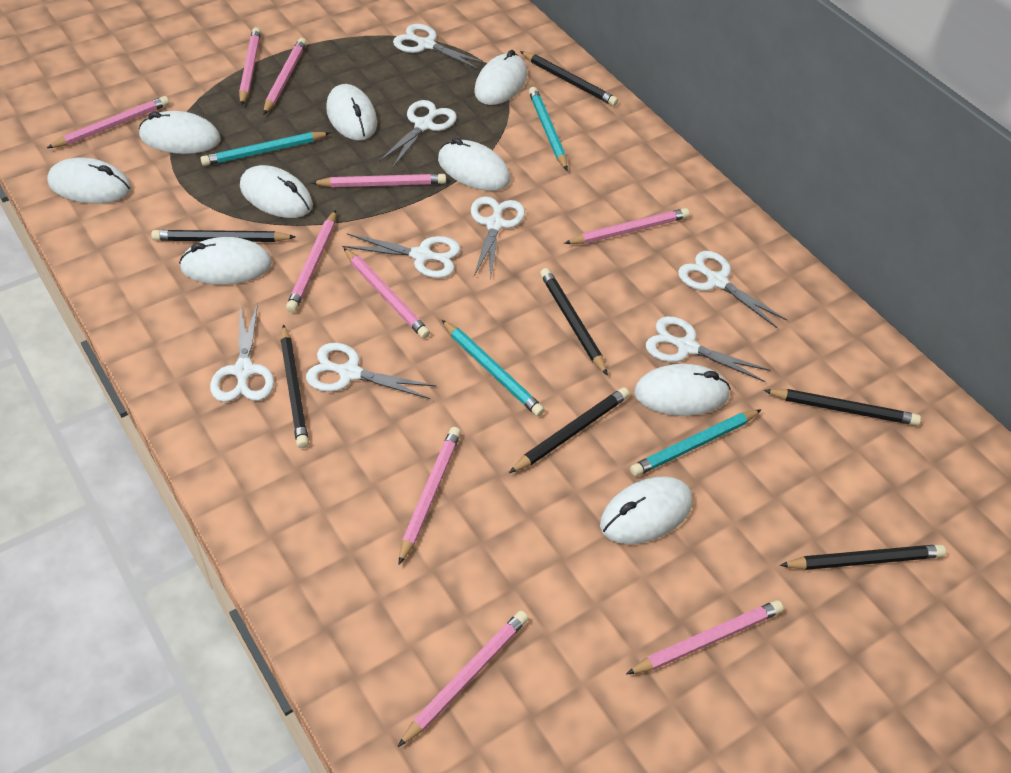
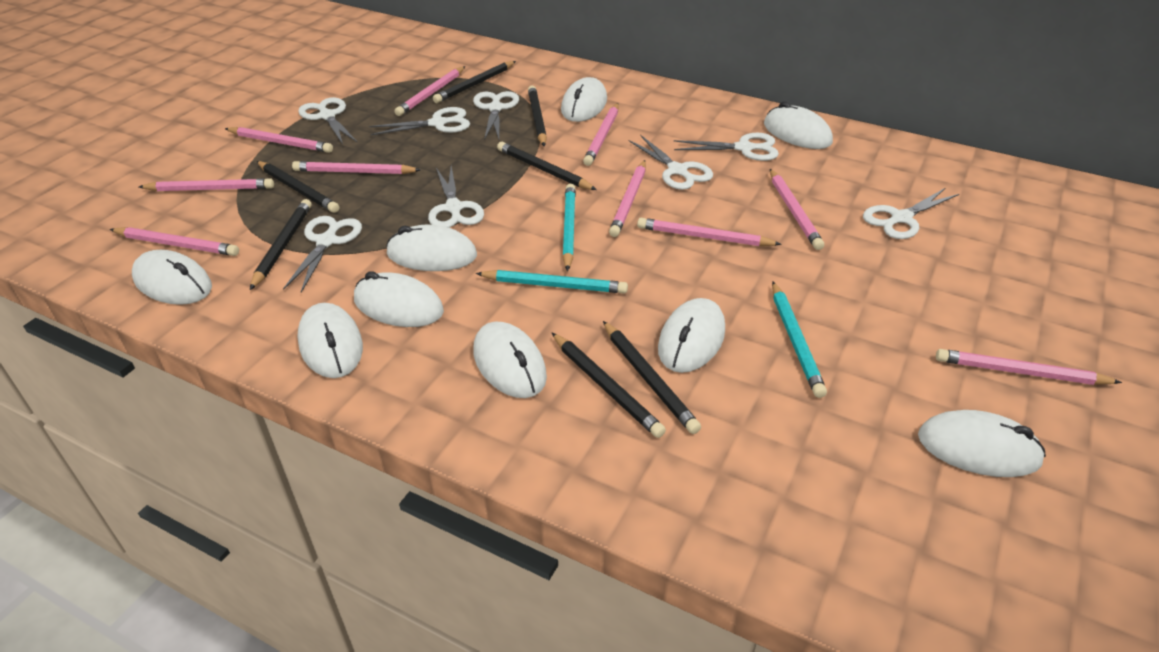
turquoise pencil: 4 -> 3

